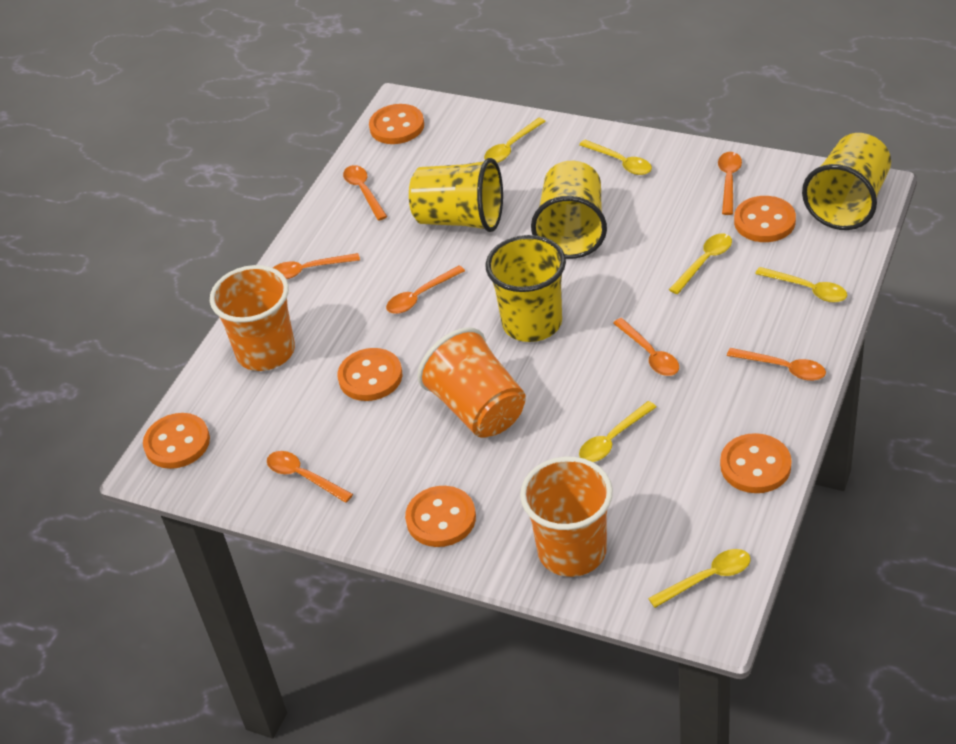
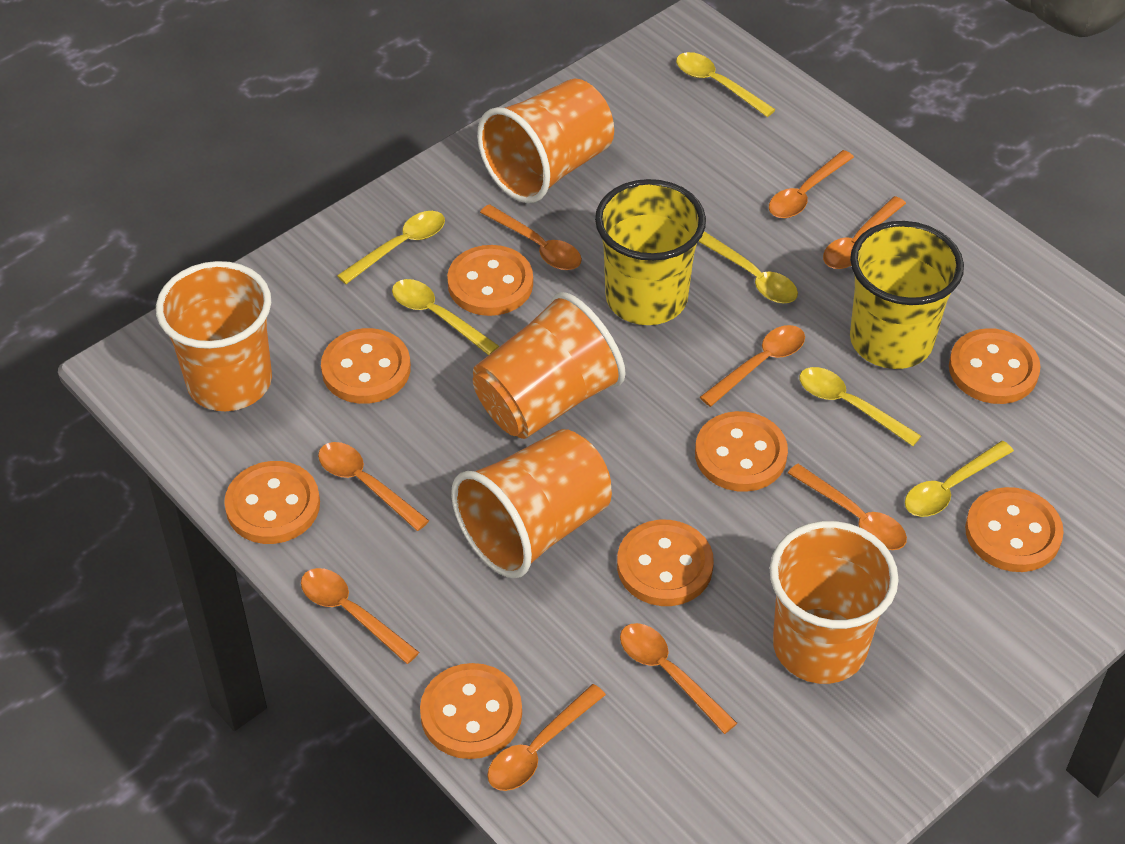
orange button: 6 -> 8
orange cup: 3 -> 5
orange spoon: 7 -> 9
yellow cup: 4 -> 2

